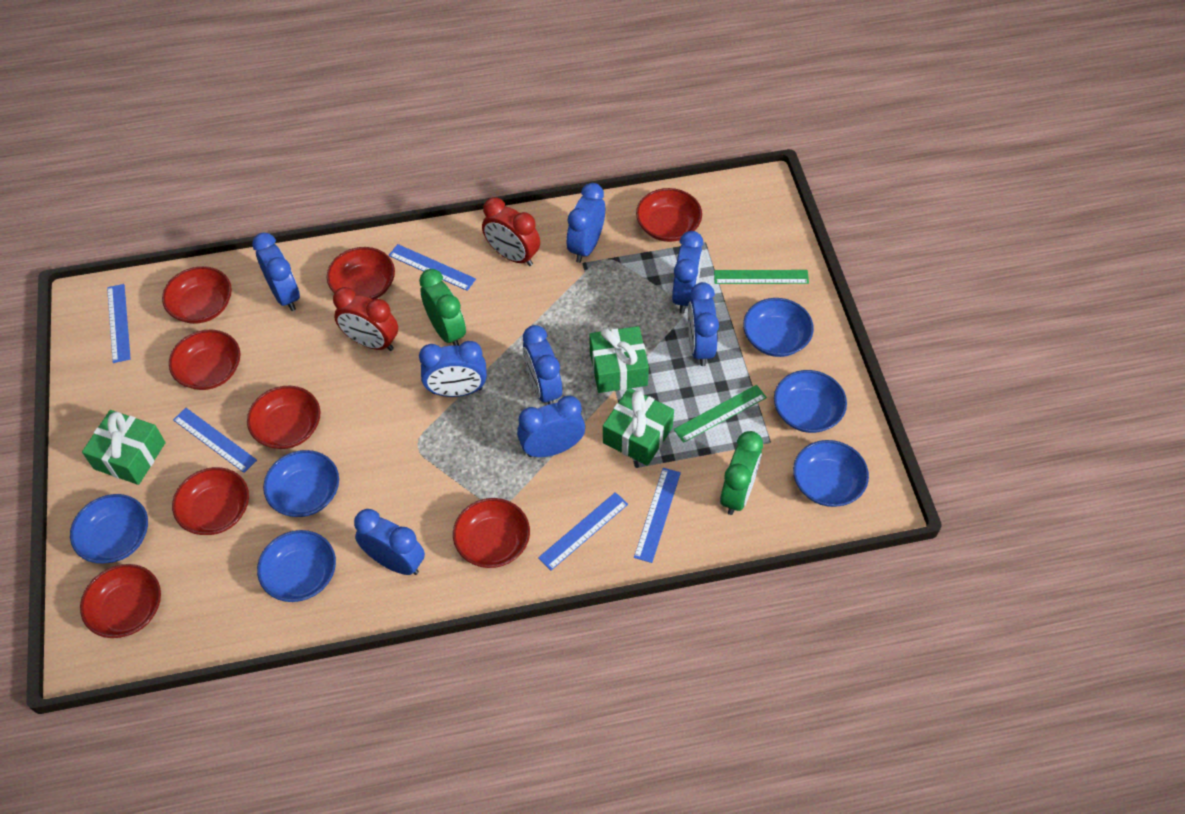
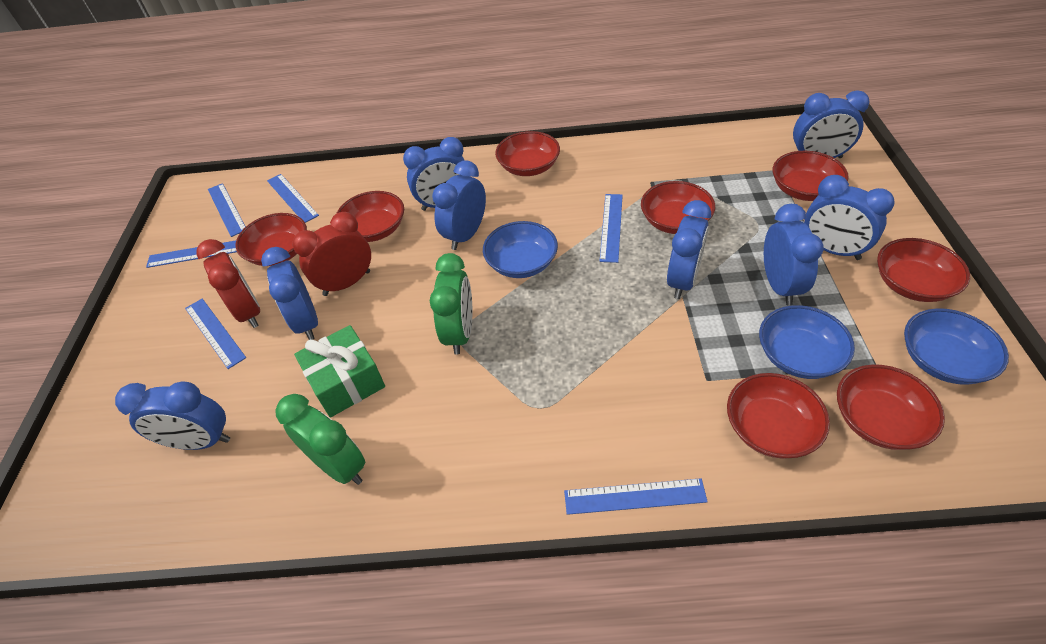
blue bowl: 6 -> 3
blue ruler: 5 -> 6
green gift: 3 -> 1
green ruler: 2 -> 0

